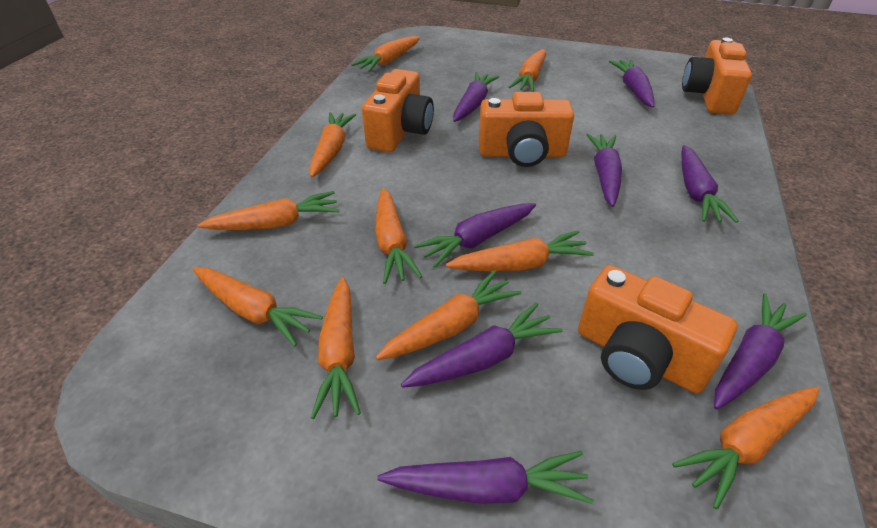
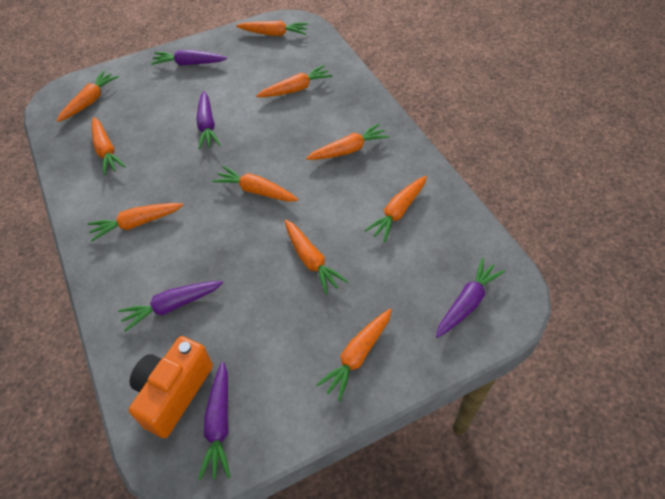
orange camera: 4 -> 1
purple carrot: 8 -> 5

